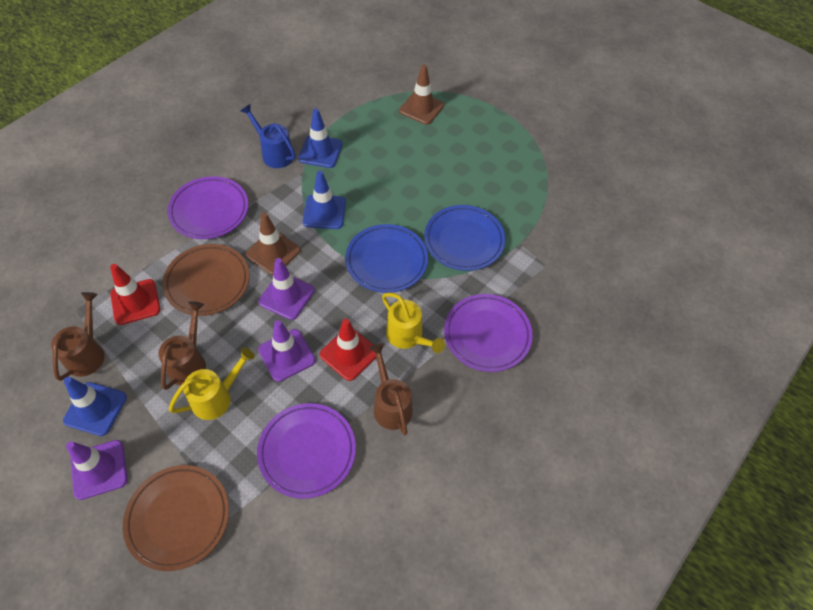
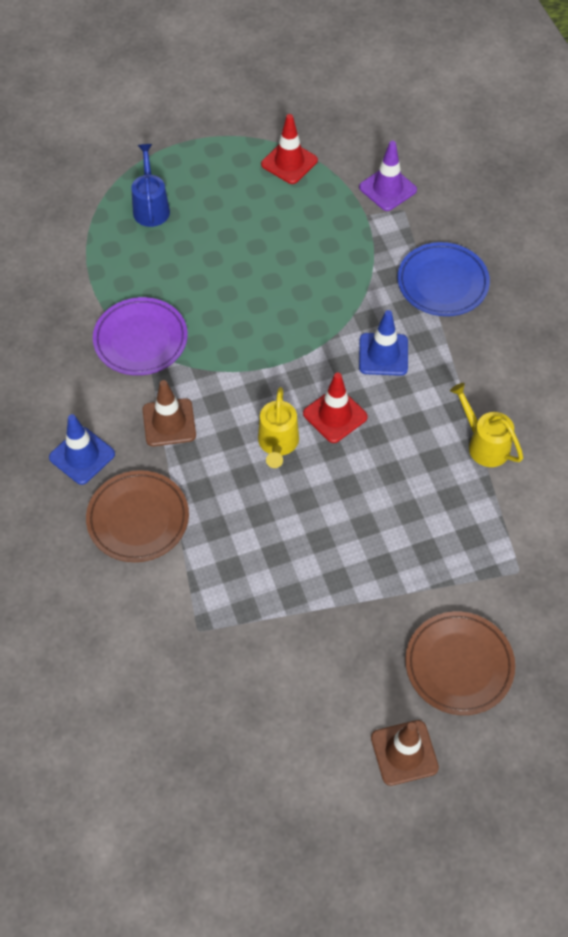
blue plate: 2 -> 1
blue traffic cone: 3 -> 2
brown watering can: 3 -> 0
purple plate: 3 -> 1
purple traffic cone: 3 -> 1

